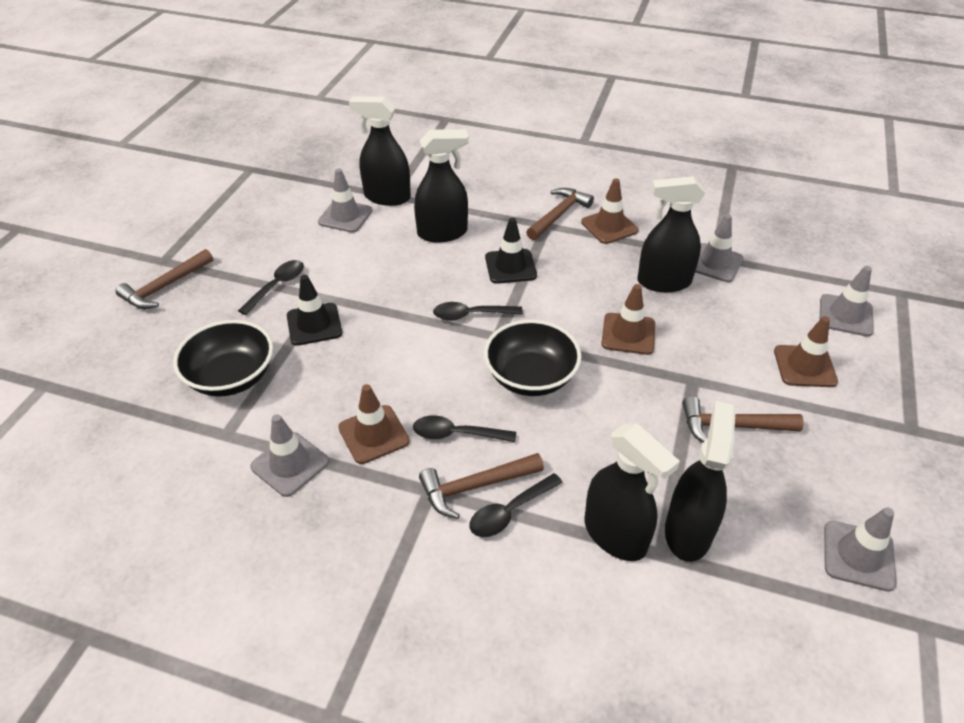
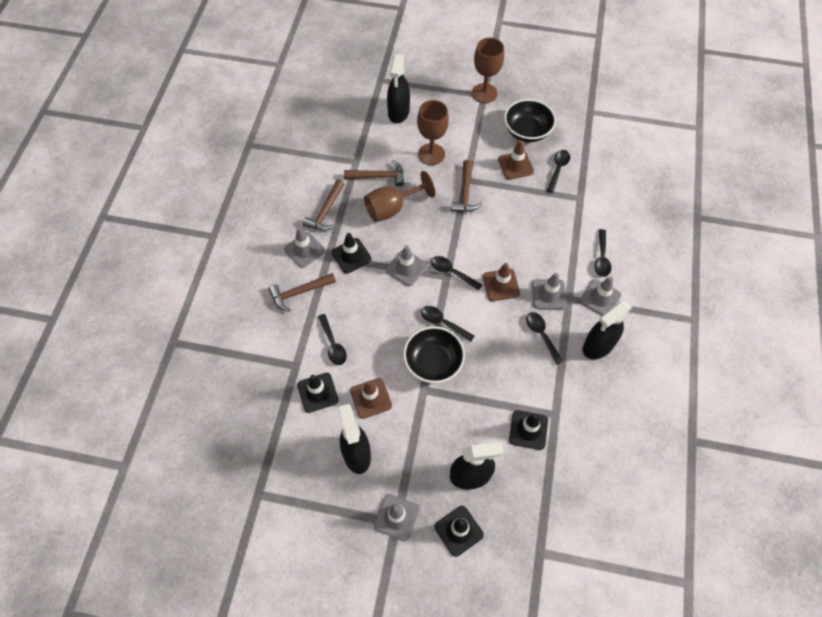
black spoon: 4 -> 6
black spray bottle: 5 -> 4
black traffic cone: 2 -> 4
brown goblet: 0 -> 3
brown traffic cone: 4 -> 3

